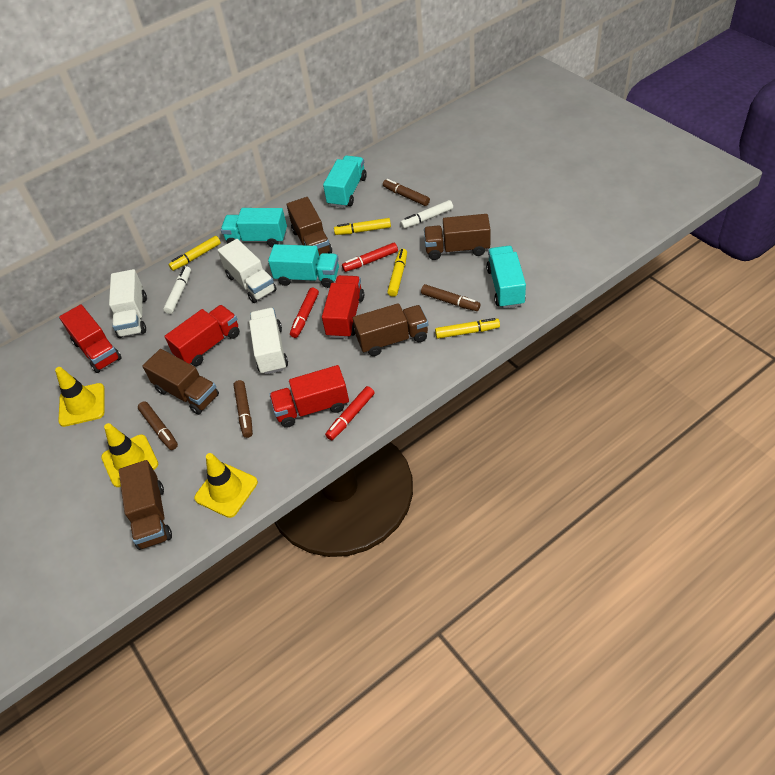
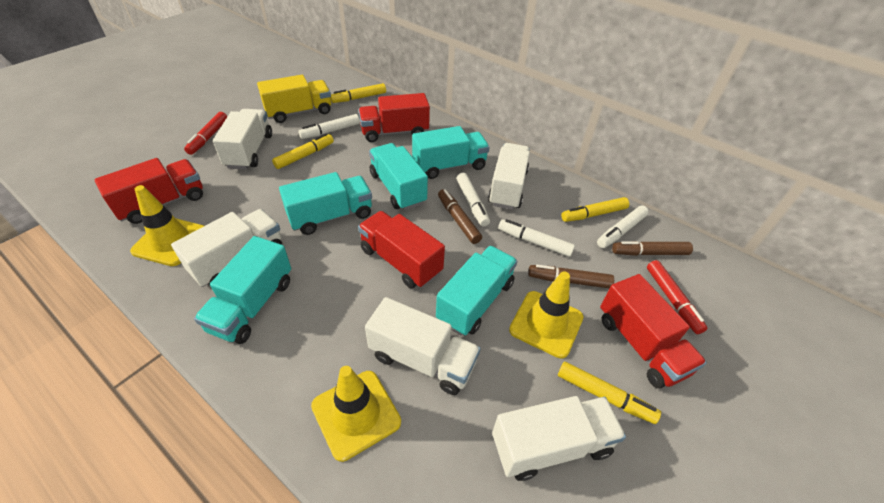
brown marker: 4 -> 3
brown truck: 5 -> 0
red marker: 3 -> 2
turquoise truck: 4 -> 5
white marker: 2 -> 4
white truck: 3 -> 5
yellow truck: 0 -> 1

